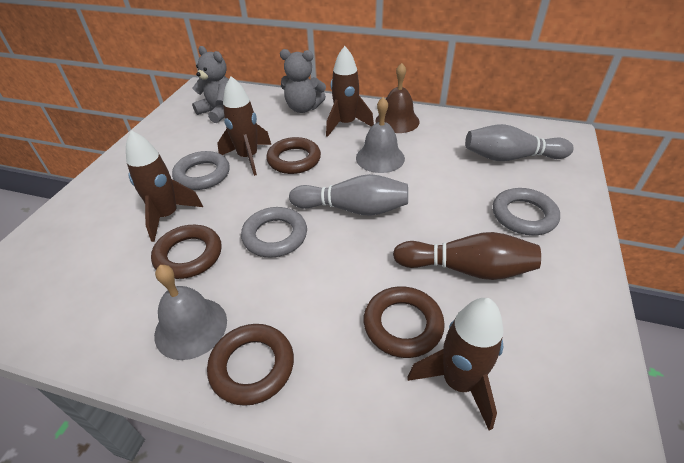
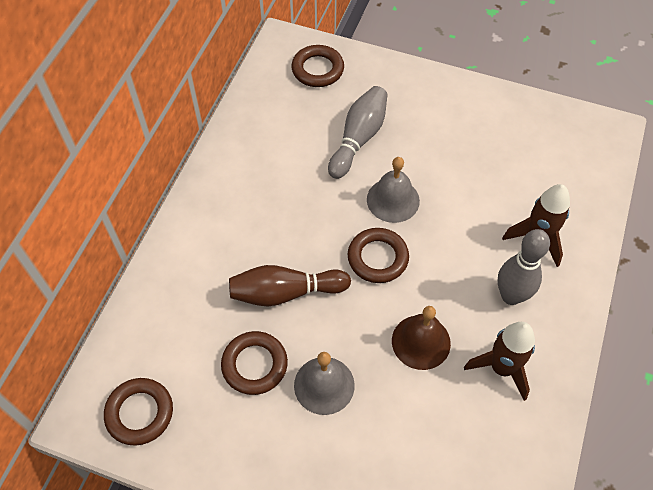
brown rocket: 4 -> 2
grey ring: 3 -> 0
grey teddy bear: 2 -> 0

